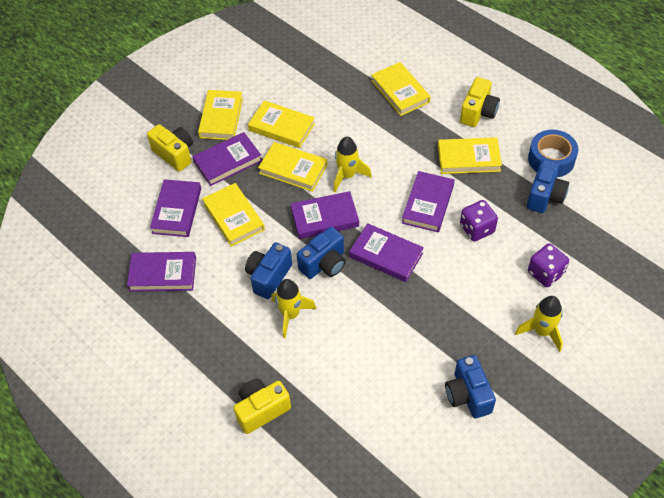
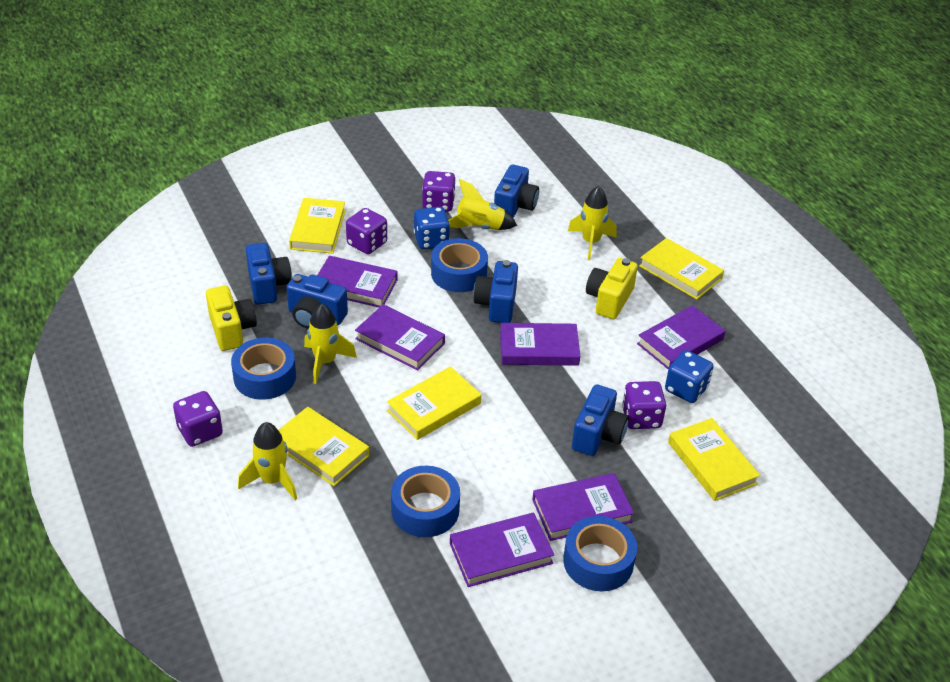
blue camera: 4 -> 5
blue dice: 0 -> 2
blue tape: 1 -> 4
purple dice: 2 -> 4
yellow book: 6 -> 5
yellow camera: 3 -> 2
yellow rocket: 3 -> 4

